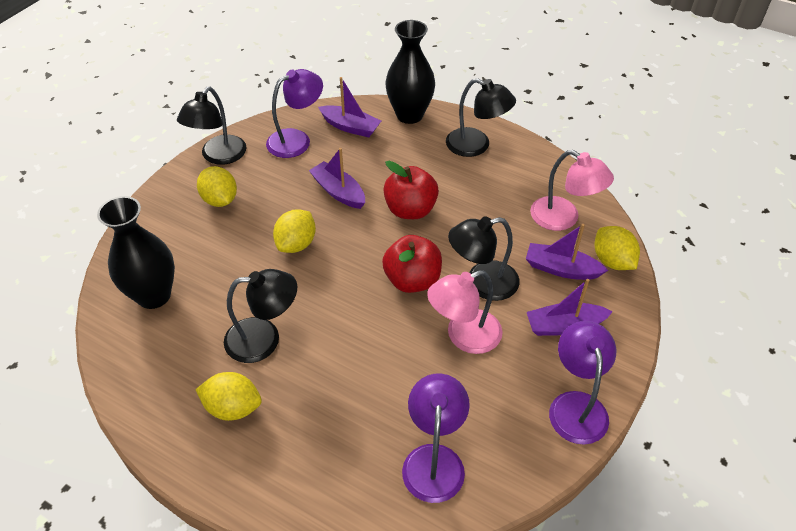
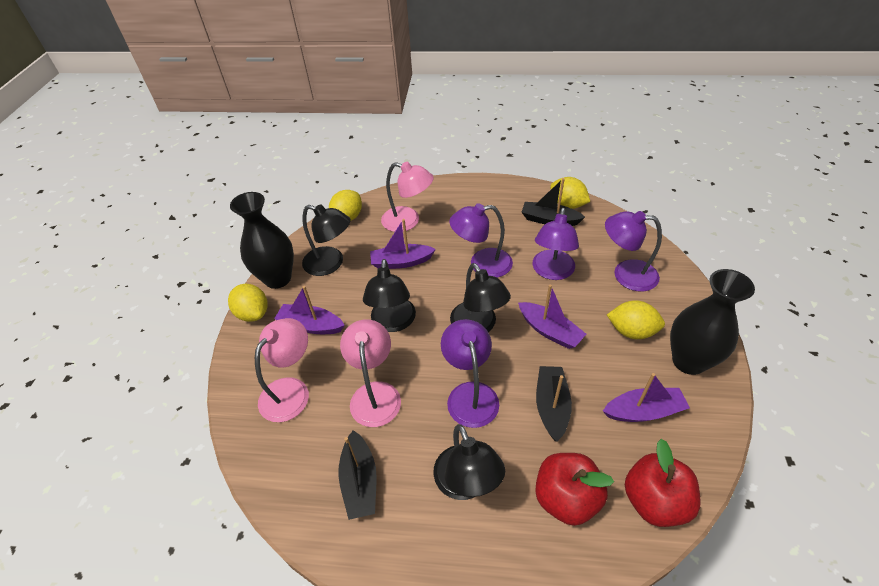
black boat: 0 -> 3
pink lamp: 2 -> 3
purple lamp: 3 -> 4

